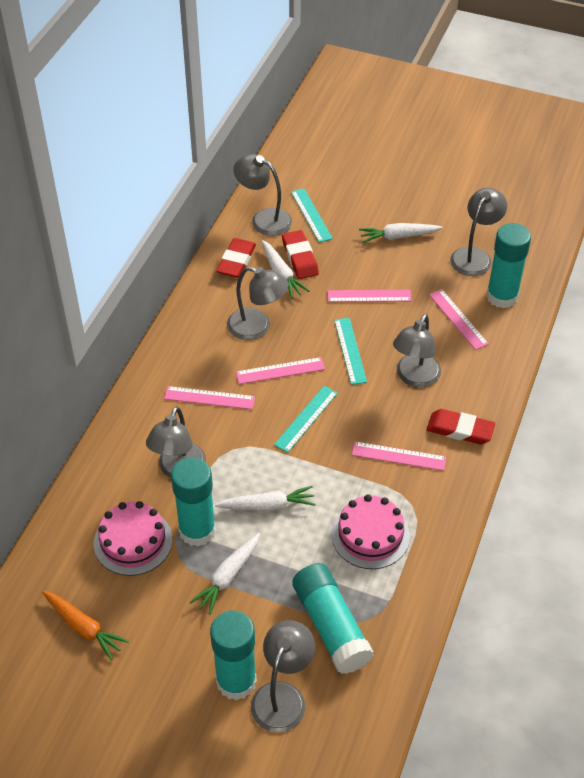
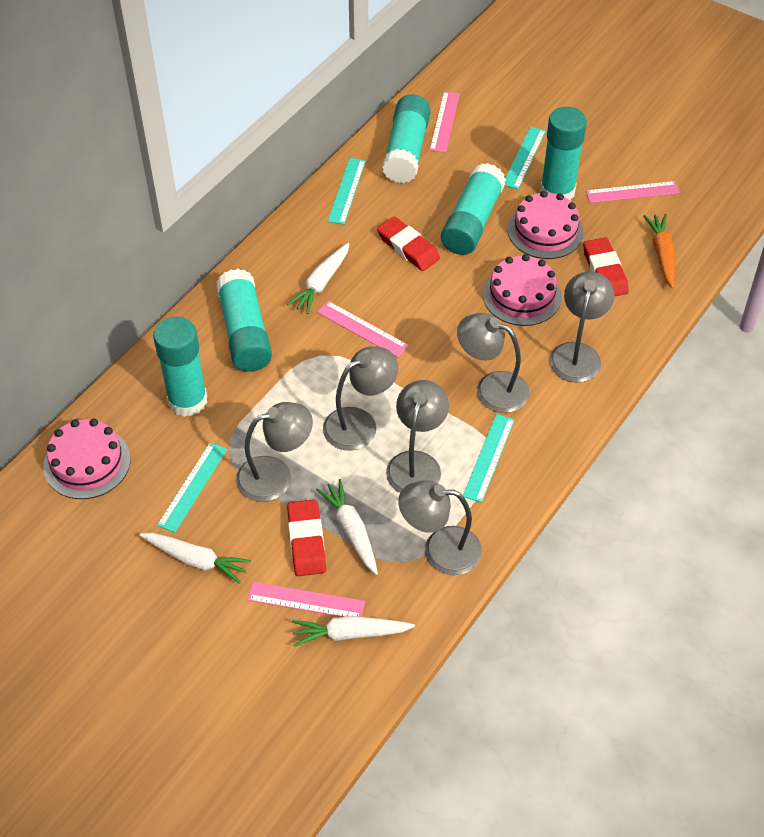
pink cake: 2 -> 3
pink ruler: 5 -> 4
turquoise glue stick: 4 -> 5
turquoise ruler: 3 -> 4

